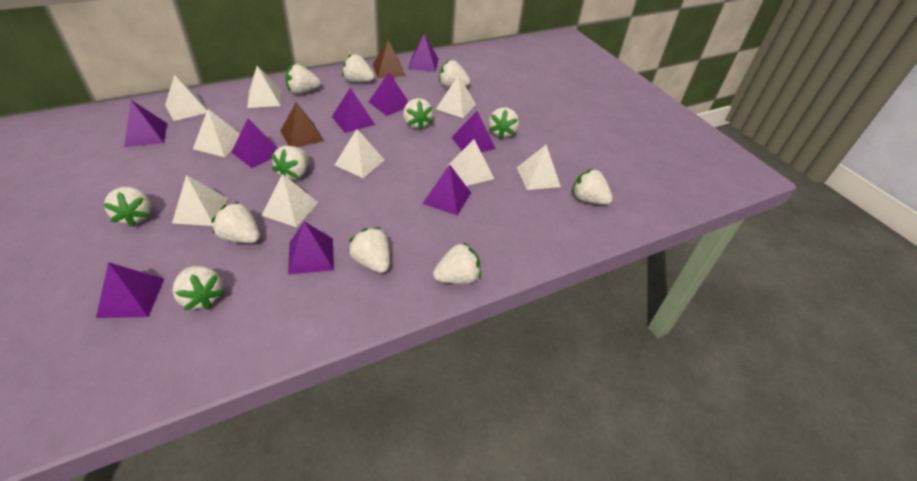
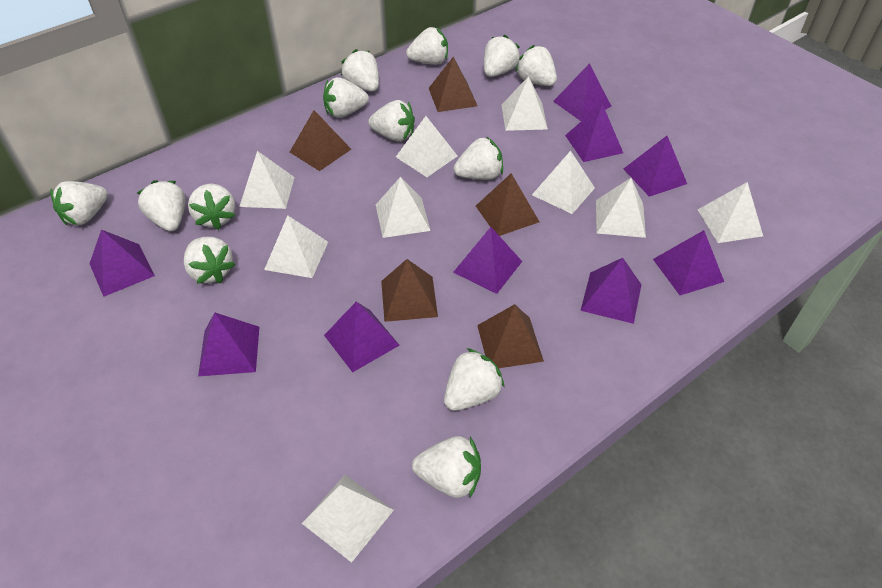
brown pyramid: 2 -> 5
white strawberry: 12 -> 13

